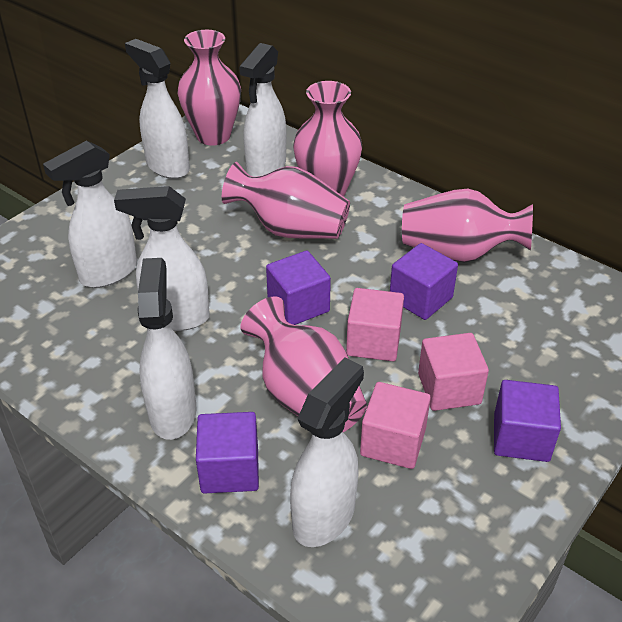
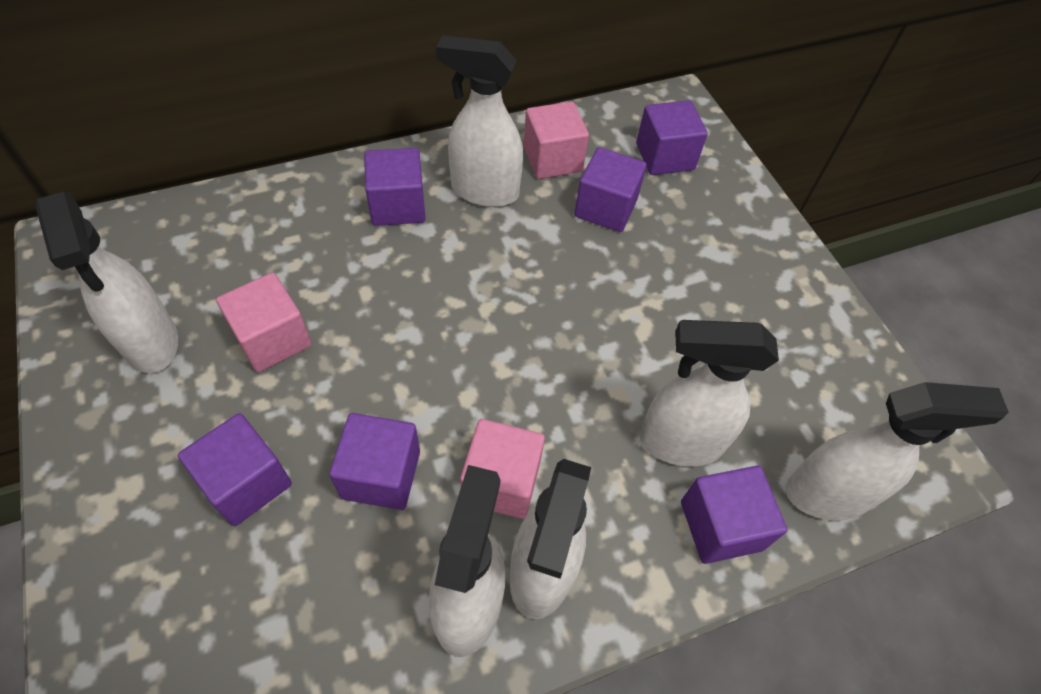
pink vase: 5 -> 0
purple cube: 4 -> 6

